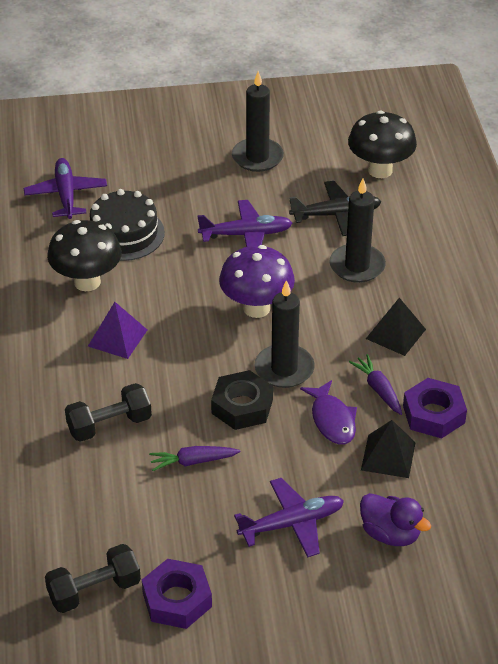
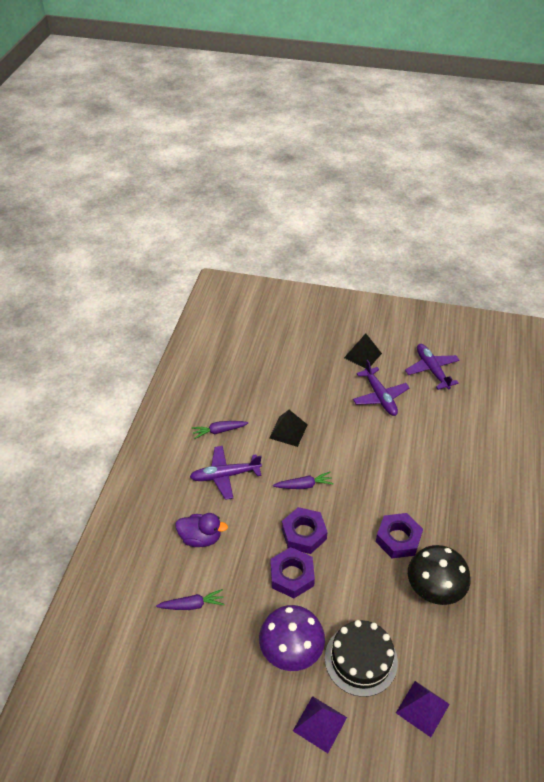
black candle: 3 -> 0
black dumbbell: 2 -> 0
black mushroom: 2 -> 1
black nut: 1 -> 0
black plane: 1 -> 0
purple carrot: 2 -> 3
purple fish: 1 -> 0
purple nut: 2 -> 3
purple pyramid: 1 -> 2

